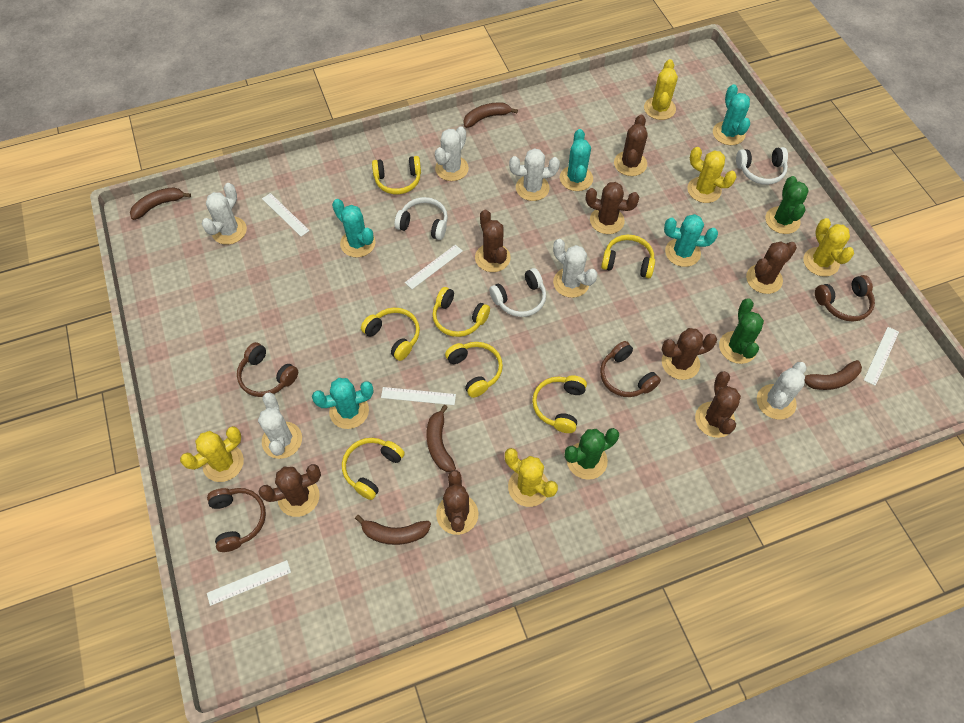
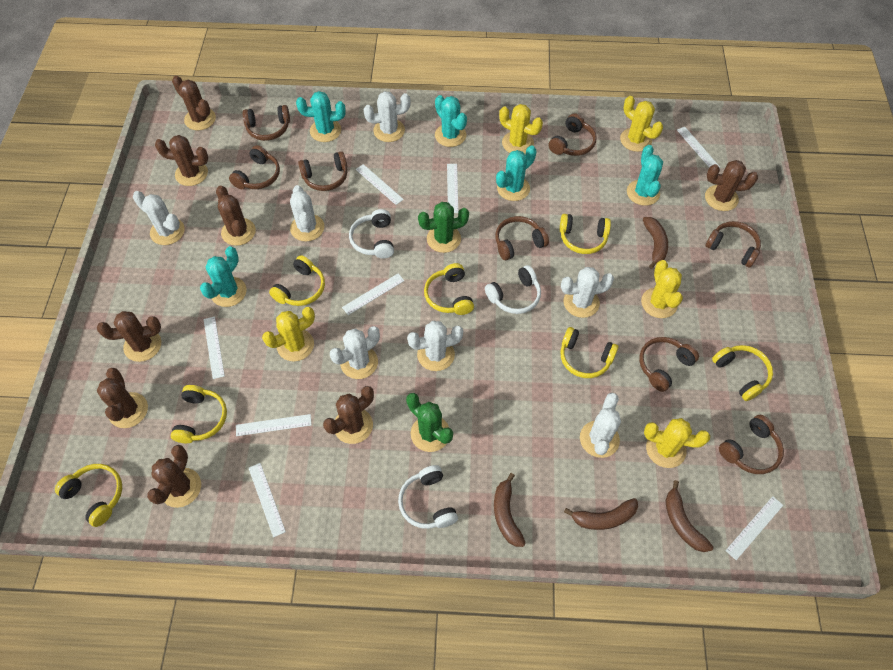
brown banana: 5 -> 4
brown headphones: 4 -> 8
green cactus: 3 -> 2
white cactus: 6 -> 7
white ruler: 5 -> 8

